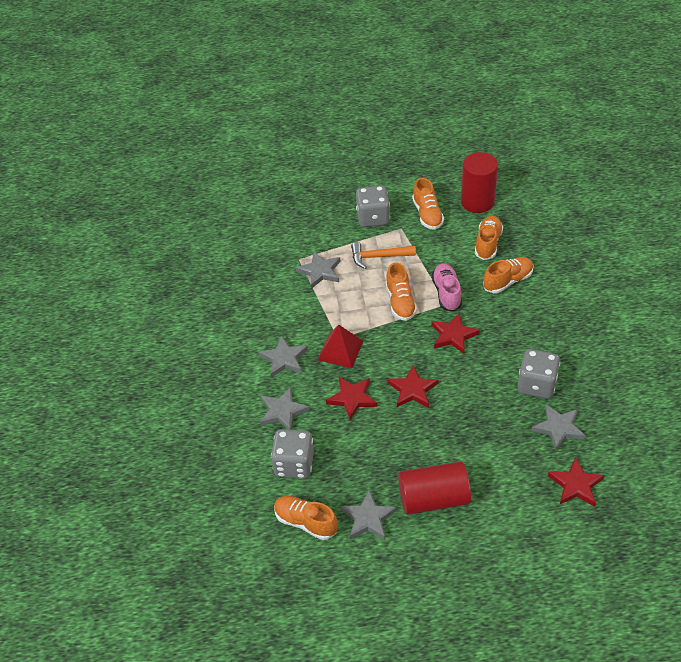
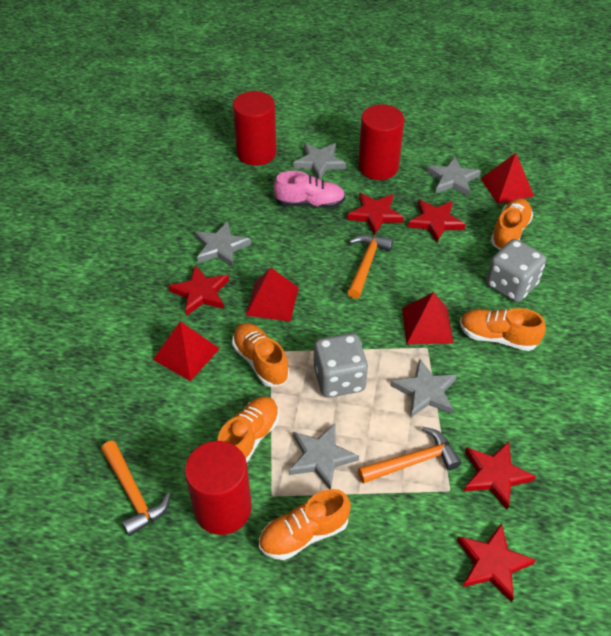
grey dice: 3 -> 2
orange hammer: 1 -> 3
red cylinder: 2 -> 3
red pyramid: 1 -> 4
red star: 4 -> 5

